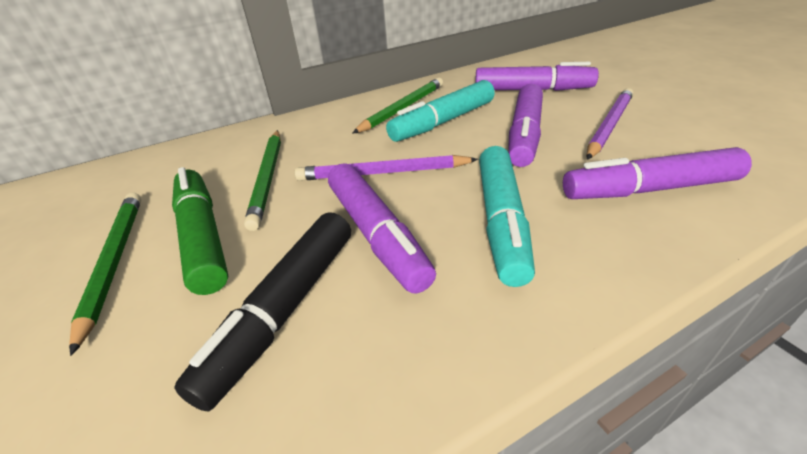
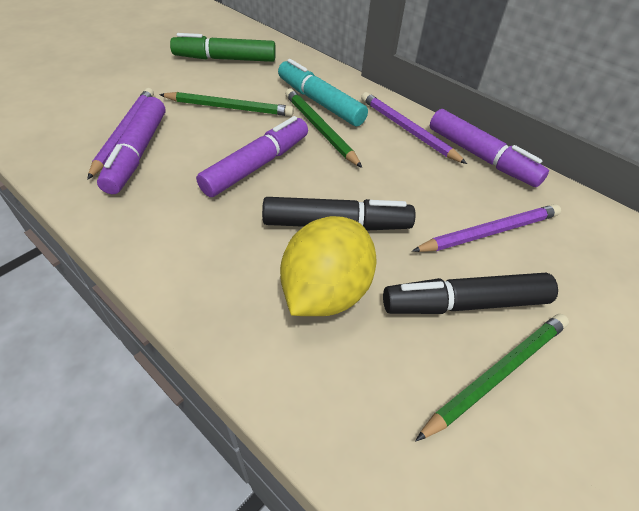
black marker: 1 -> 2
purple marker: 4 -> 3
purple pencil: 2 -> 3
turquoise marker: 2 -> 1
yellow lemon: 0 -> 1

